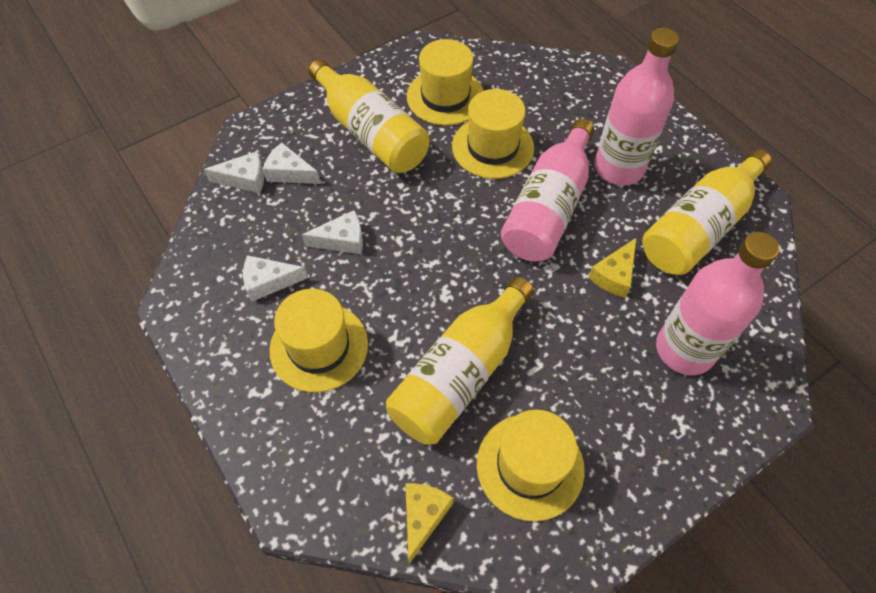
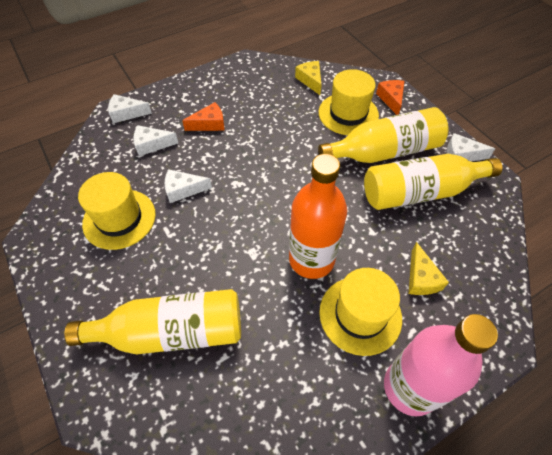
orange bottle: 0 -> 1
orange cheese: 0 -> 2
pink bottle: 3 -> 1
yellow hat: 4 -> 3

